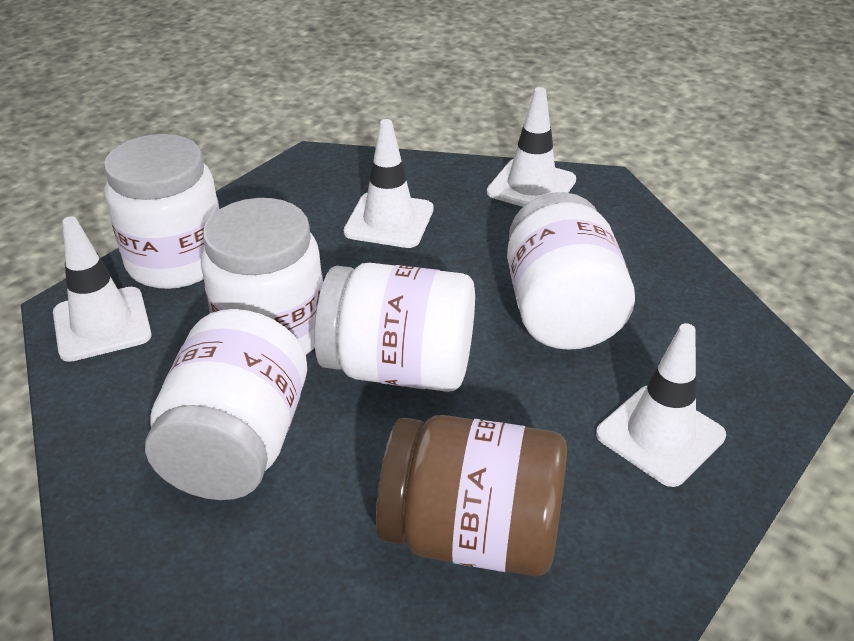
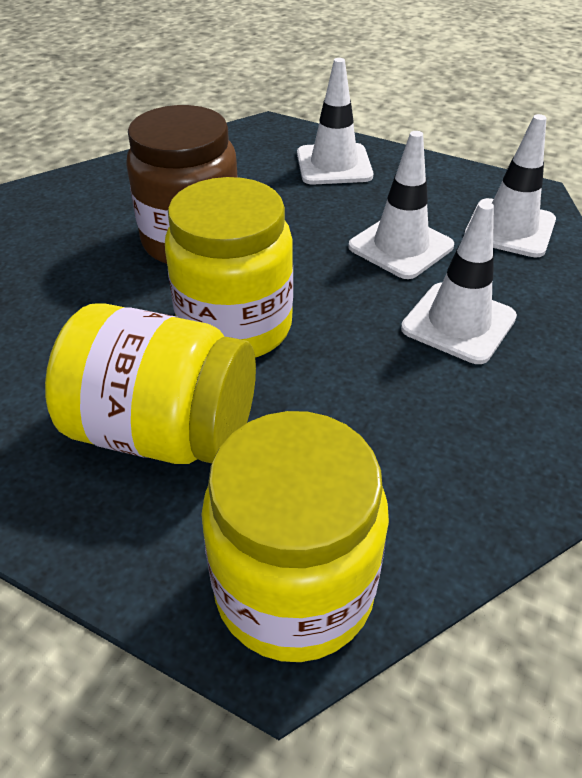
white jar: 5 -> 0
yellow jar: 0 -> 3

